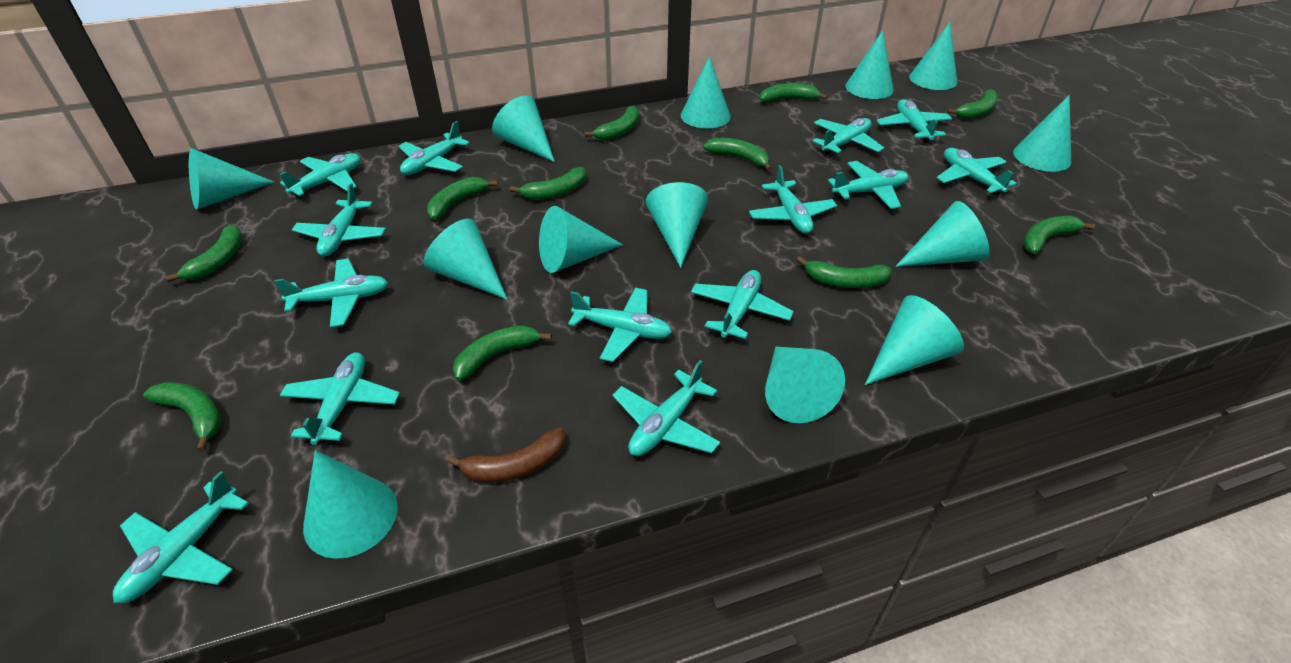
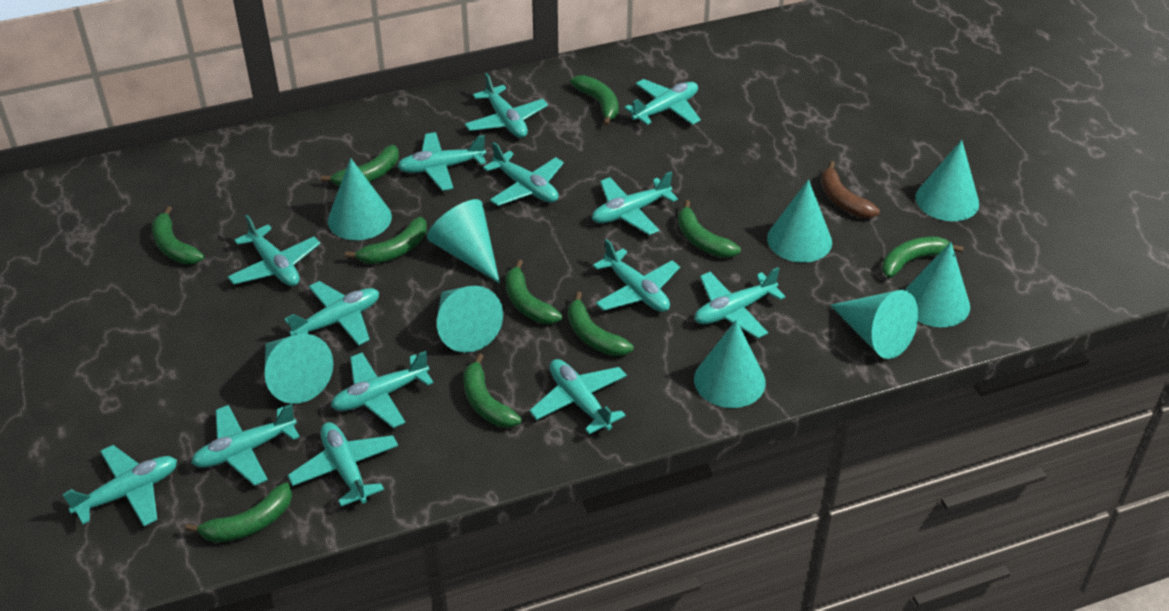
green banana: 11 -> 10
turquoise cone: 13 -> 9

